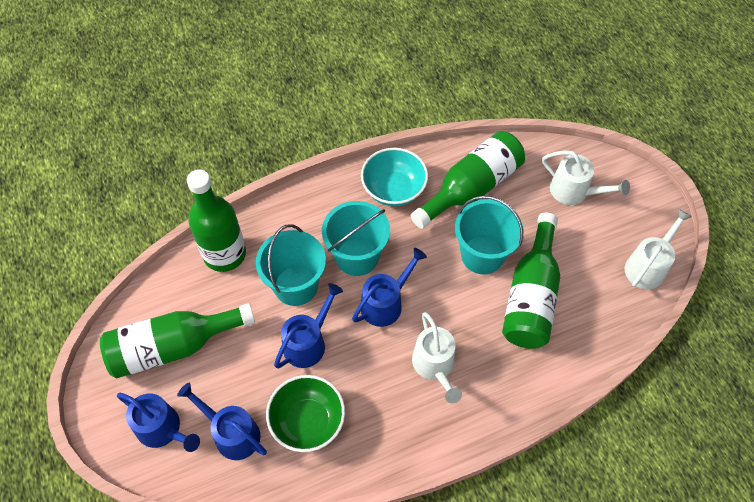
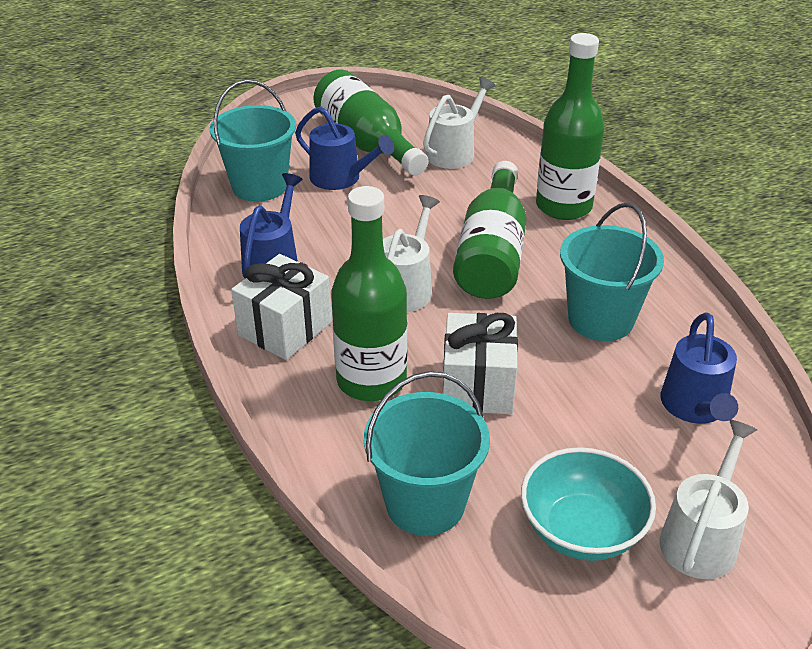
blue watering can: 4 -> 3
green bowl: 1 -> 0
white gift: 0 -> 2

